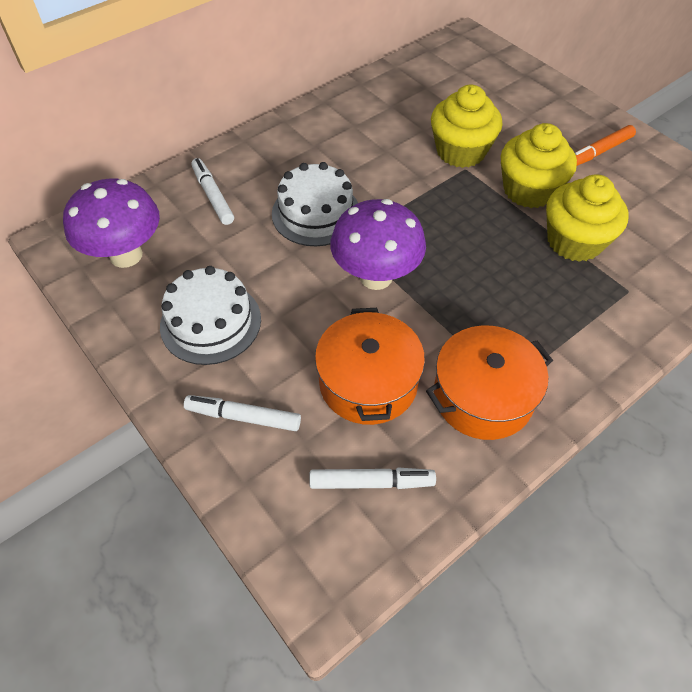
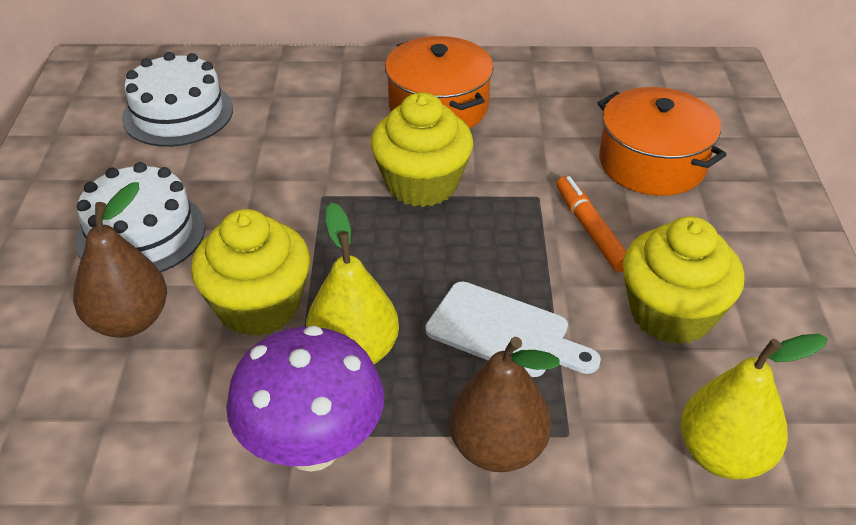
brown pear: 0 -> 2
purple mushroom: 2 -> 1
white cutting board: 0 -> 1
white marker: 3 -> 0
yellow pear: 0 -> 2

